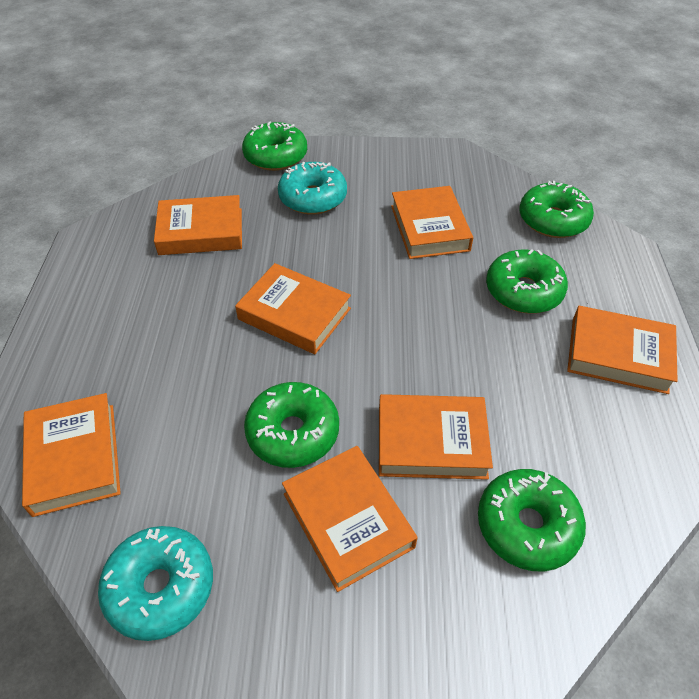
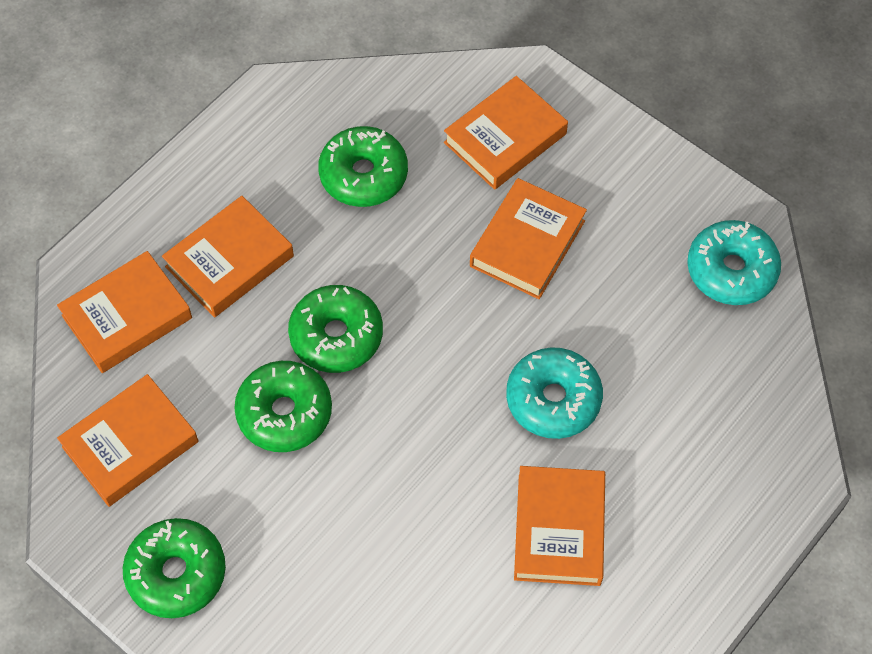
green donut: 5 -> 4
orange book: 7 -> 6

